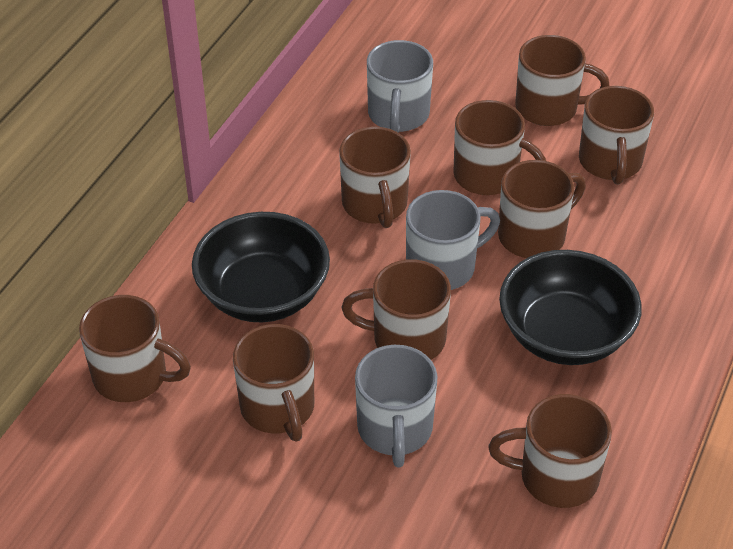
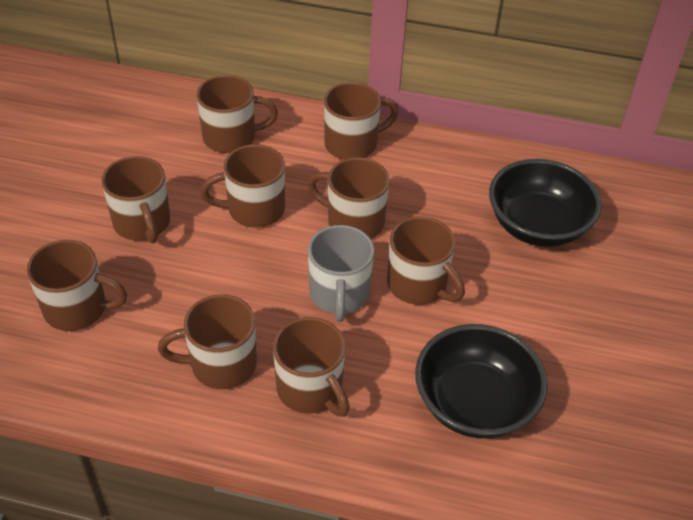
grey mug: 3 -> 1

